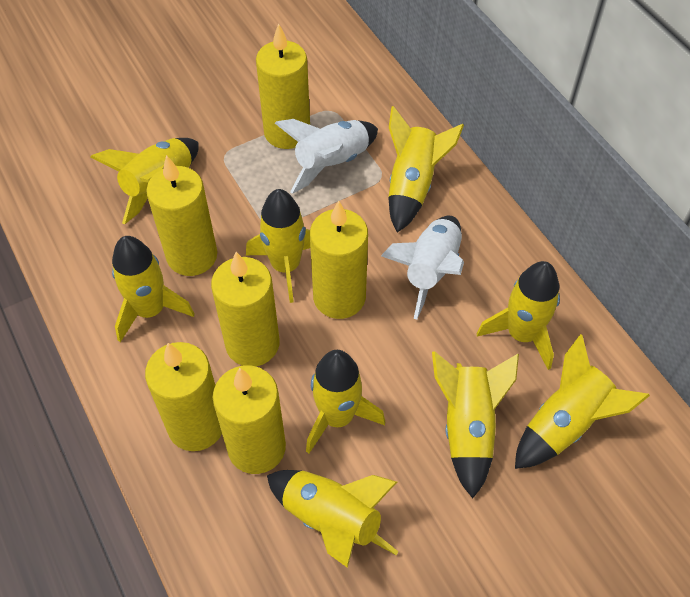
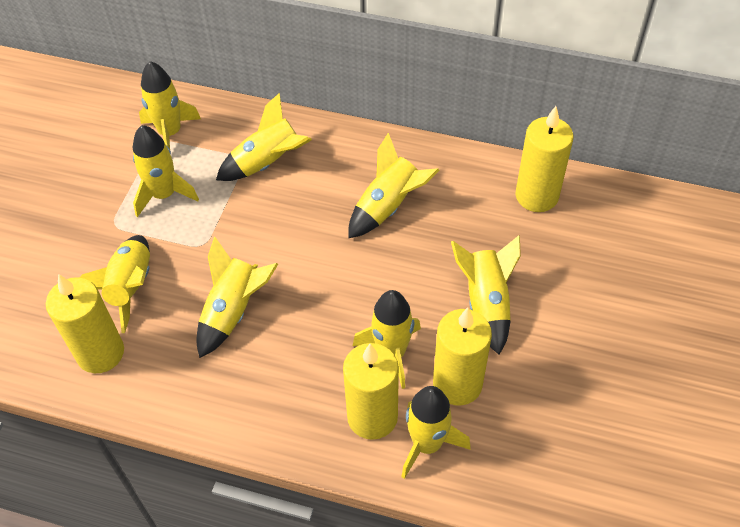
white rocket: 2 -> 0
yellow candle: 6 -> 4

